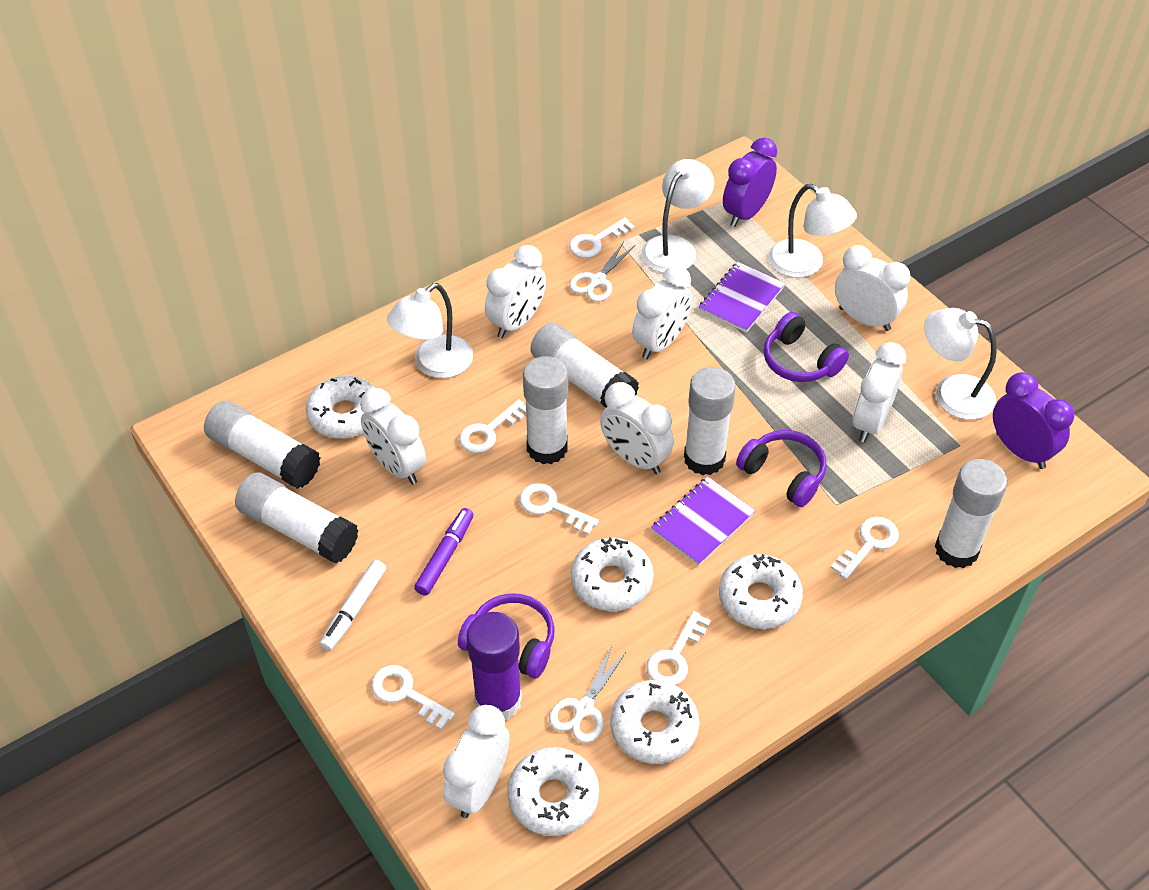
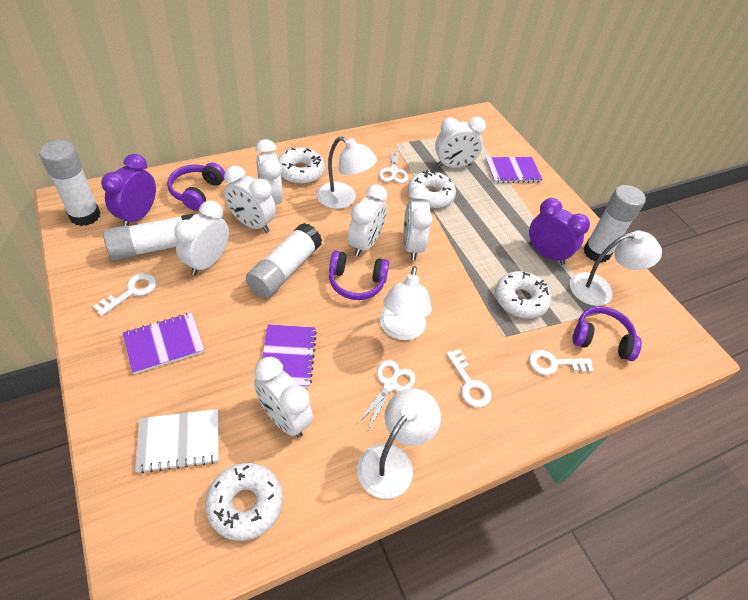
purple glue stick: 1 -> 0
purple marker: 1 -> 0
purple notebook: 2 -> 3
white donut: 5 -> 4
white glue stick: 6 -> 4
white key: 6 -> 3
white marker: 1 -> 0
white notebook: 0 -> 1

